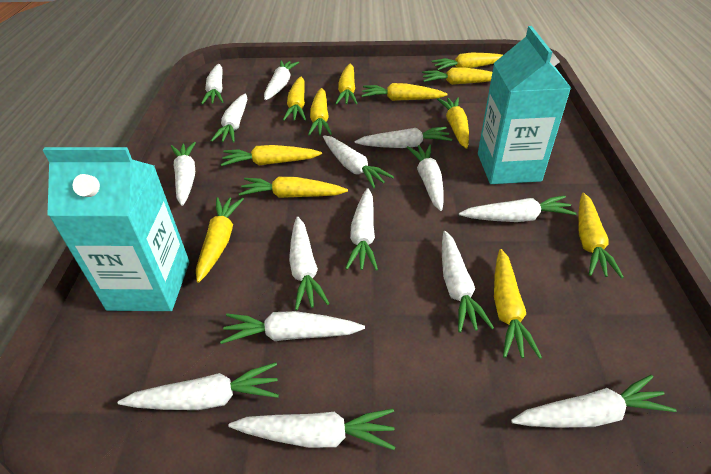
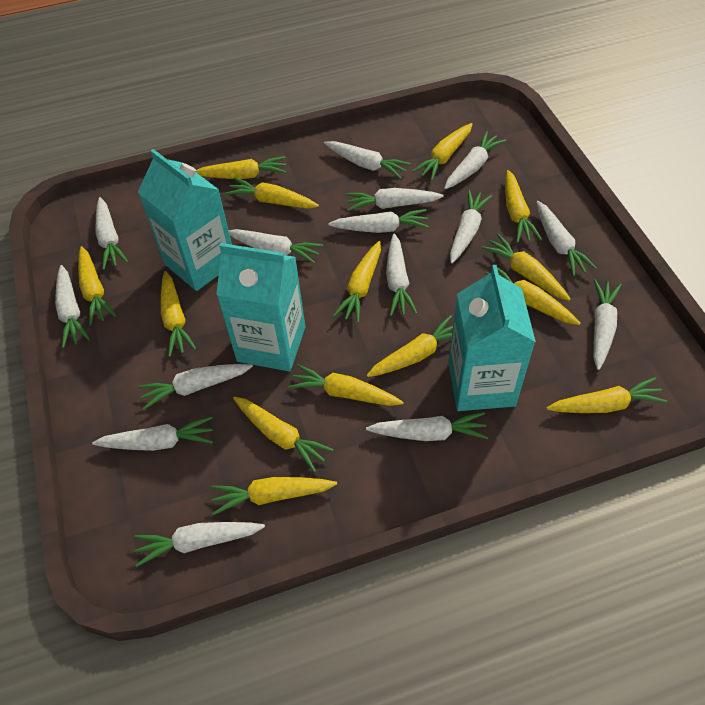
turquoise carton: 2 -> 3
yellow carrot: 12 -> 14

